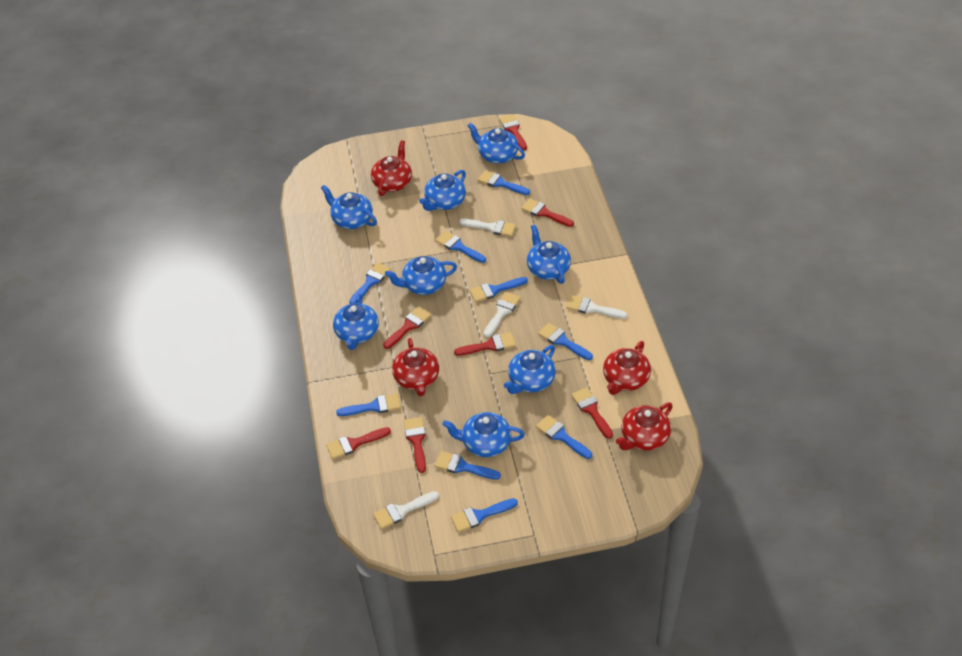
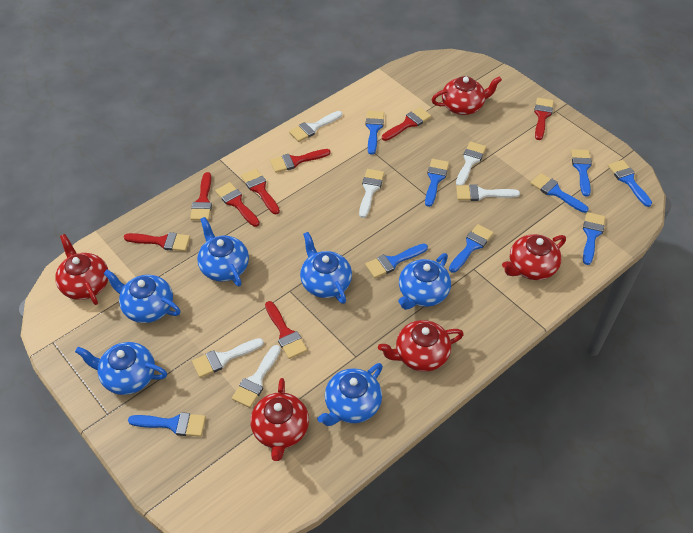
blue teapot: 8 -> 6
red brush: 7 -> 8
red teapot: 4 -> 5
white brush: 4 -> 6

